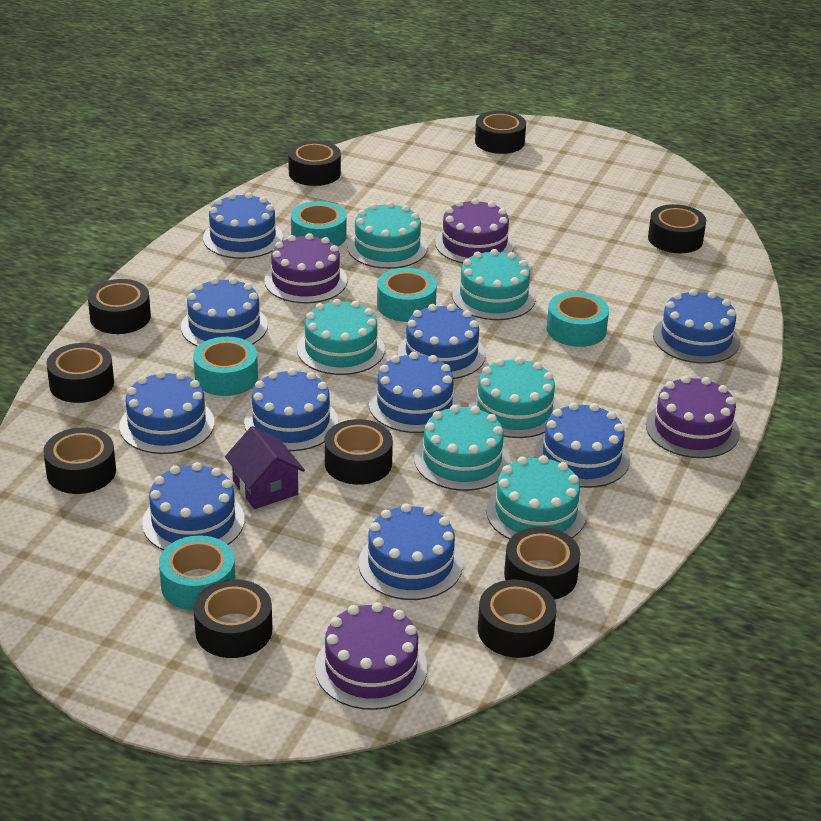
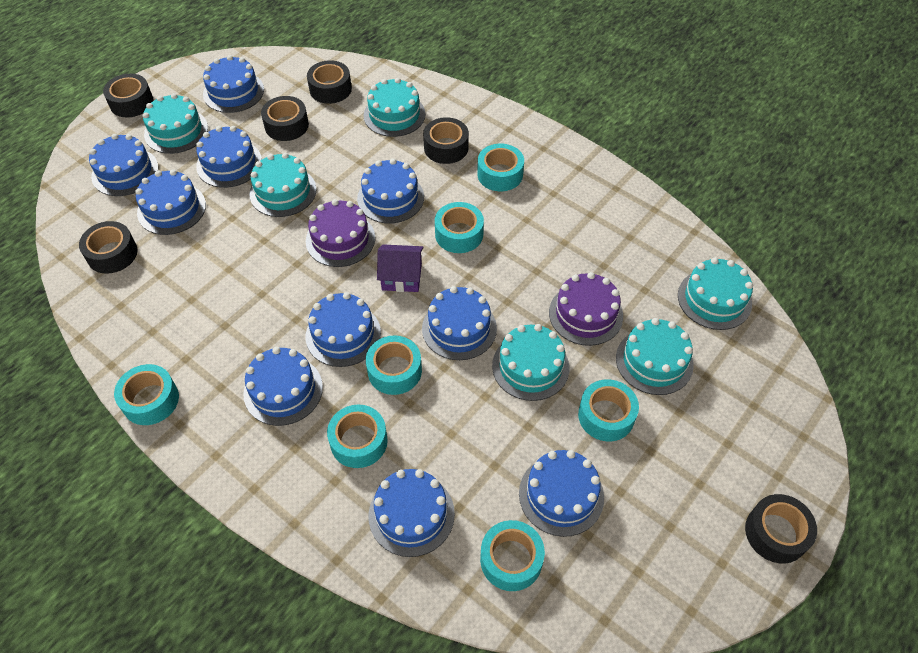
black tape: 10 -> 6
purple cake: 4 -> 2
turquoise tape: 5 -> 7

